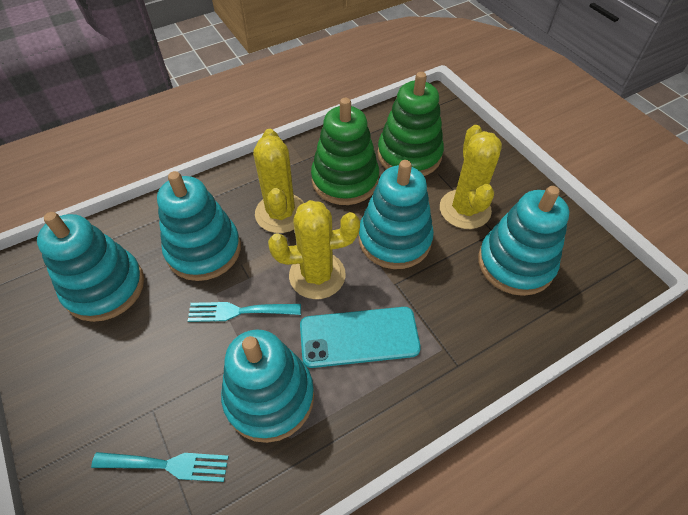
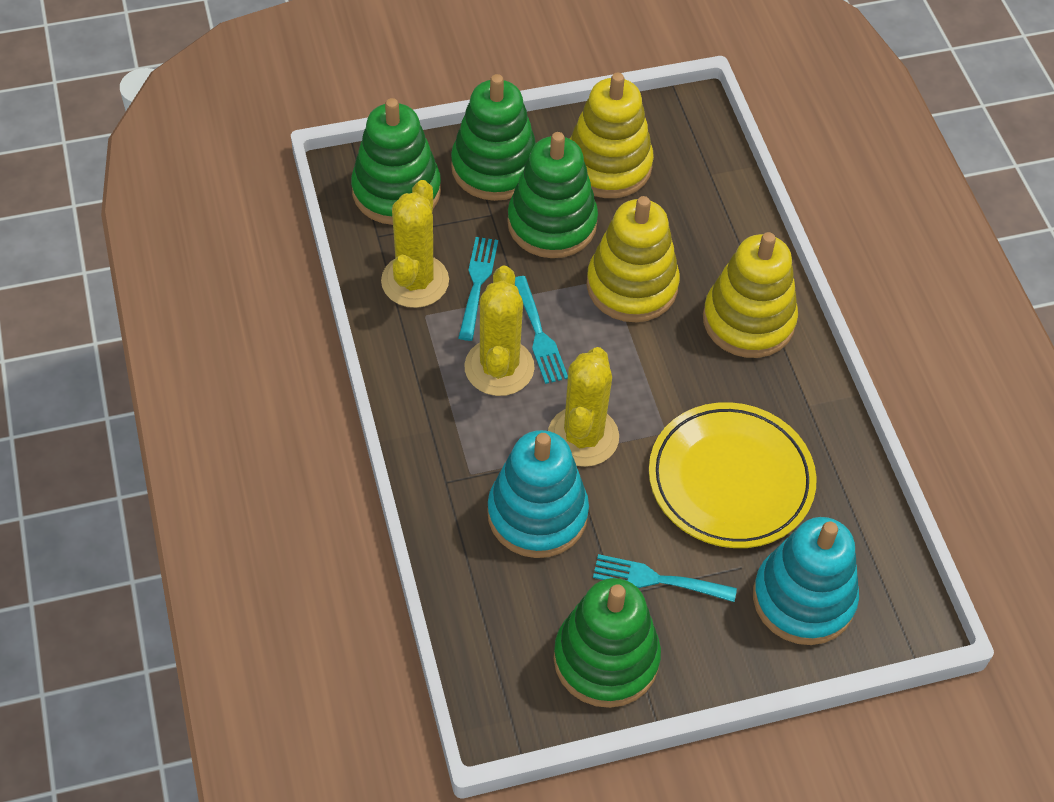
green stacking toy: 2 -> 4
turquoise fork: 2 -> 3
turquoise phone: 1 -> 0
turquoise stacking toy: 5 -> 2
yellow plate: 0 -> 1
yellow stacking toy: 0 -> 3

